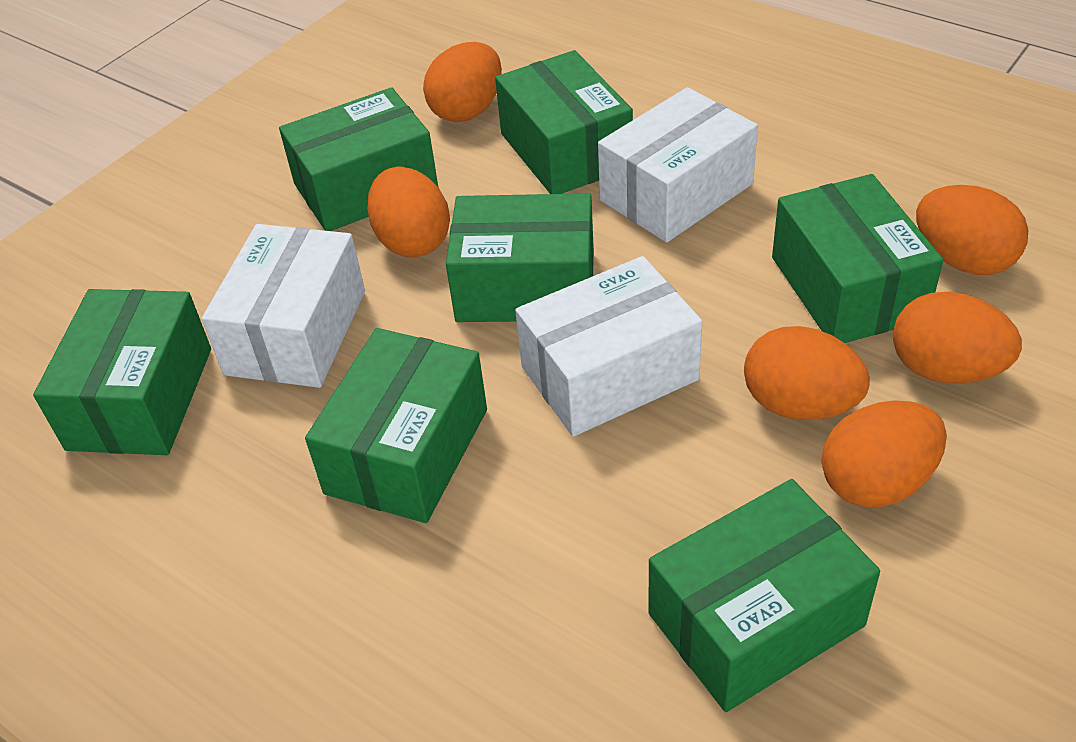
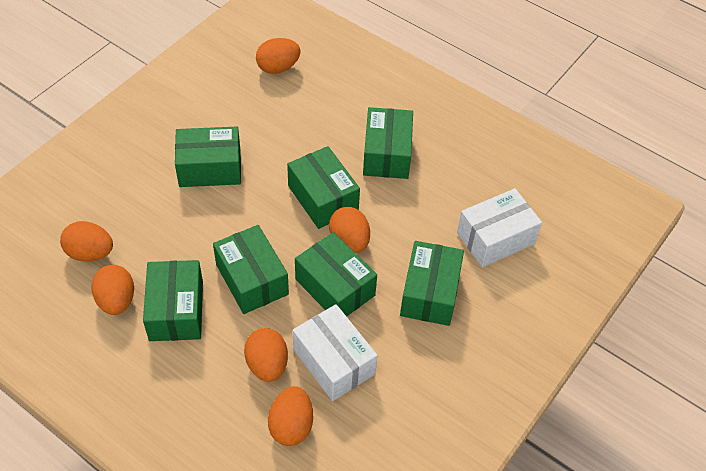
white box: 3 -> 2

